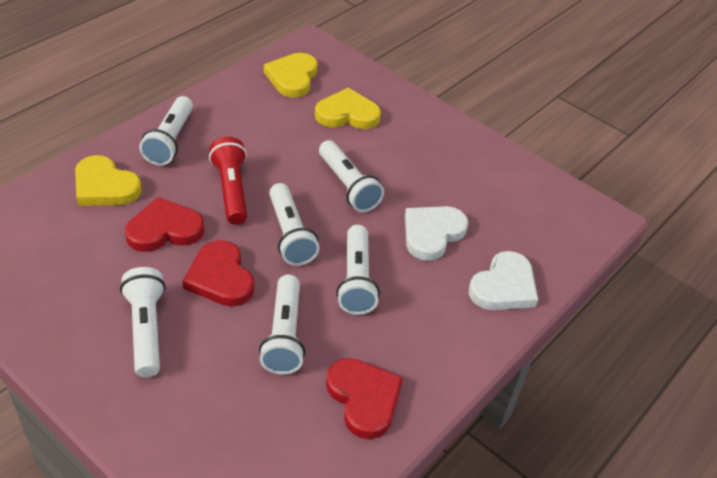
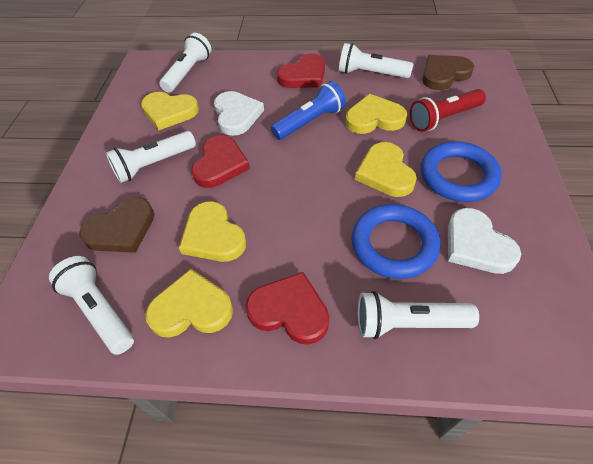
blue flashlight: 0 -> 1
blue ring: 0 -> 2
brown heart: 0 -> 2
white flashlight: 6 -> 5
yellow heart: 3 -> 5

